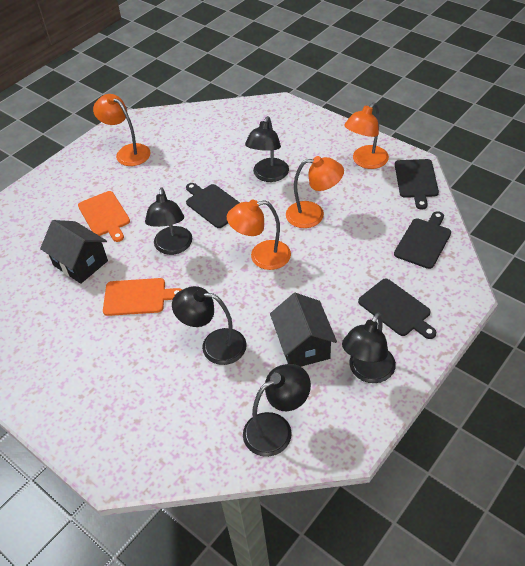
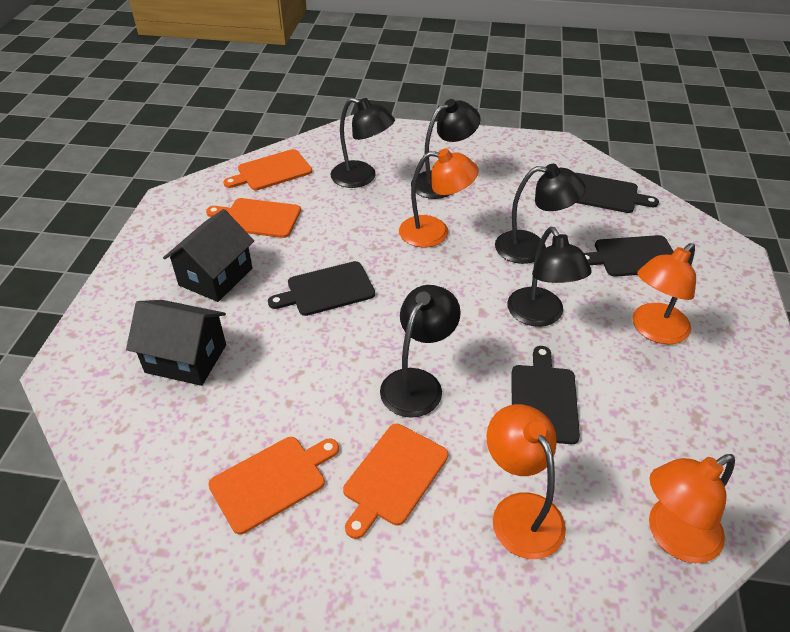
orange cutting board: 2 -> 4

